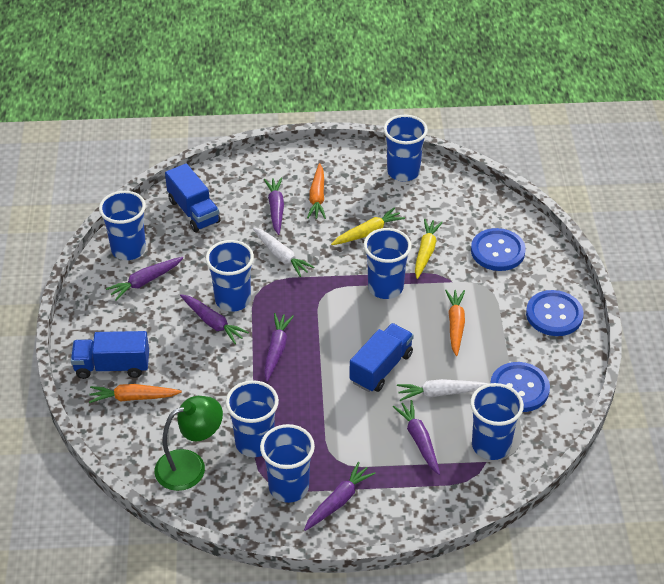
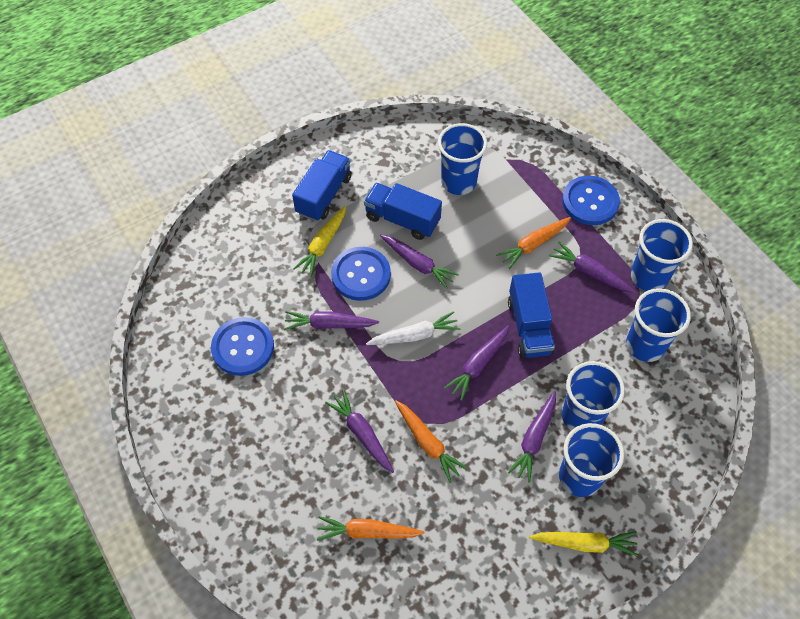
blue cup: 7 -> 5
green lamp: 1 -> 0
white carrot: 2 -> 1

